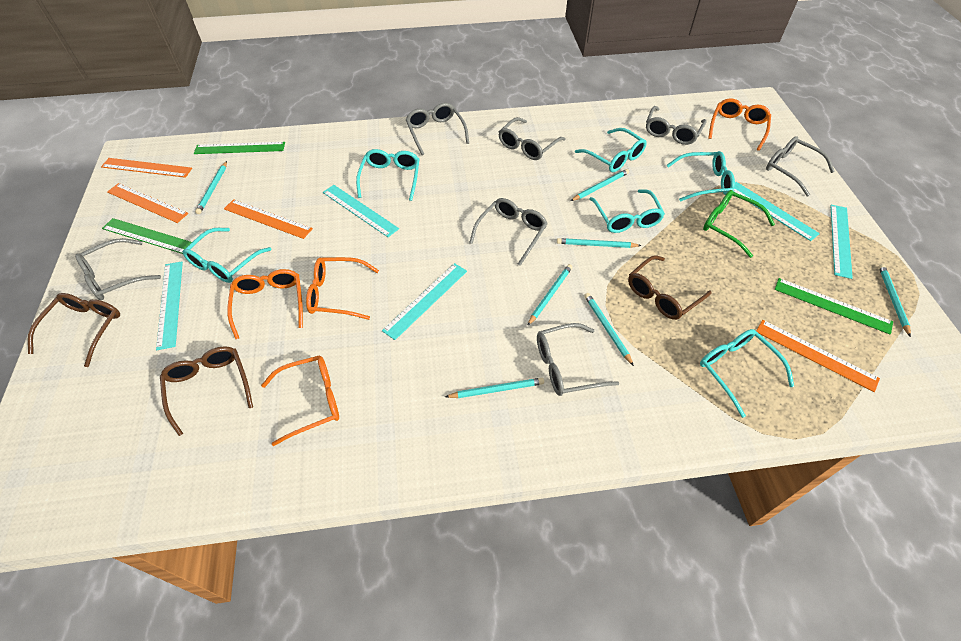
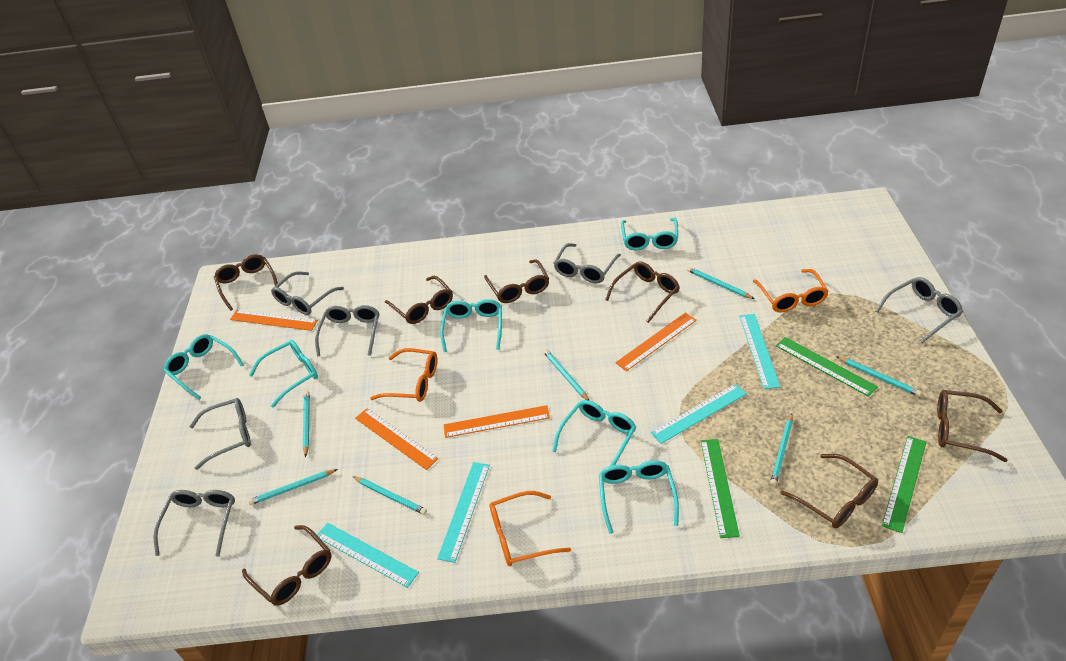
brown glasses: 3 -> 7
green glasses: 1 -> 0
grey glasses: 7 -> 6
orange glasses: 4 -> 3
turquoise ruler: 5 -> 4

